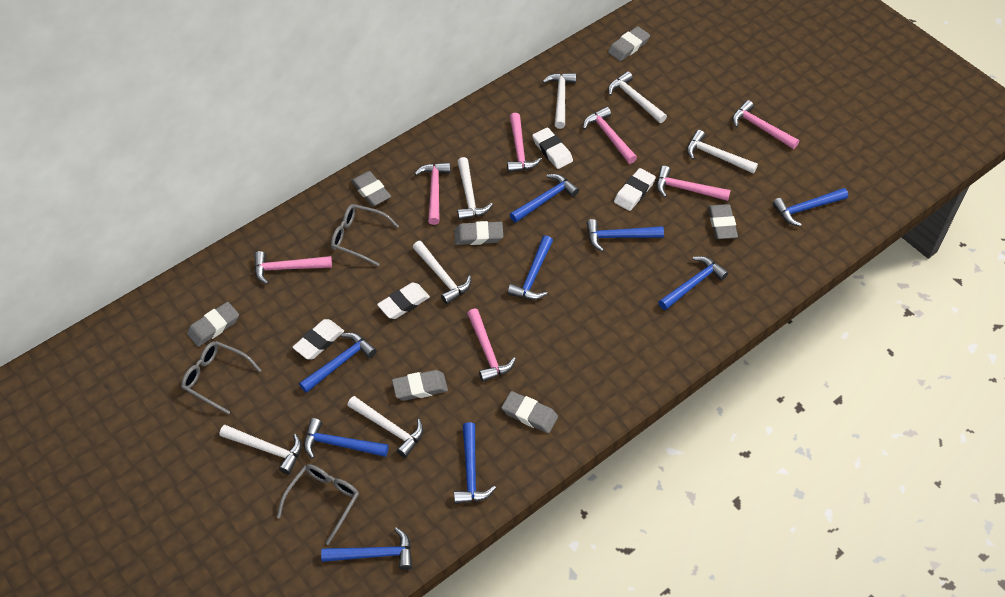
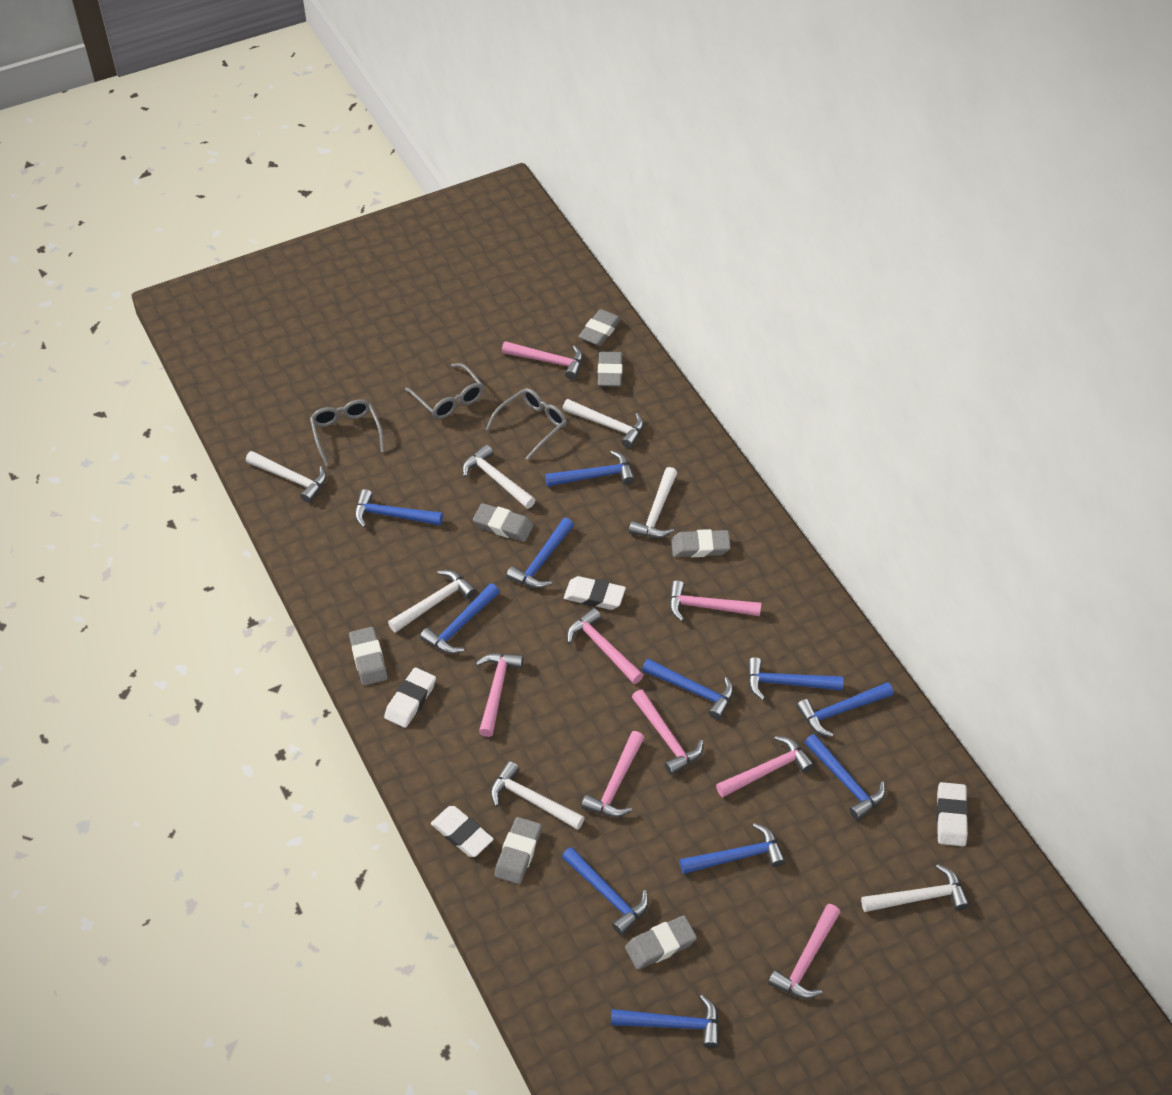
blue hammer: 9 -> 11
pink hammer: 7 -> 8

